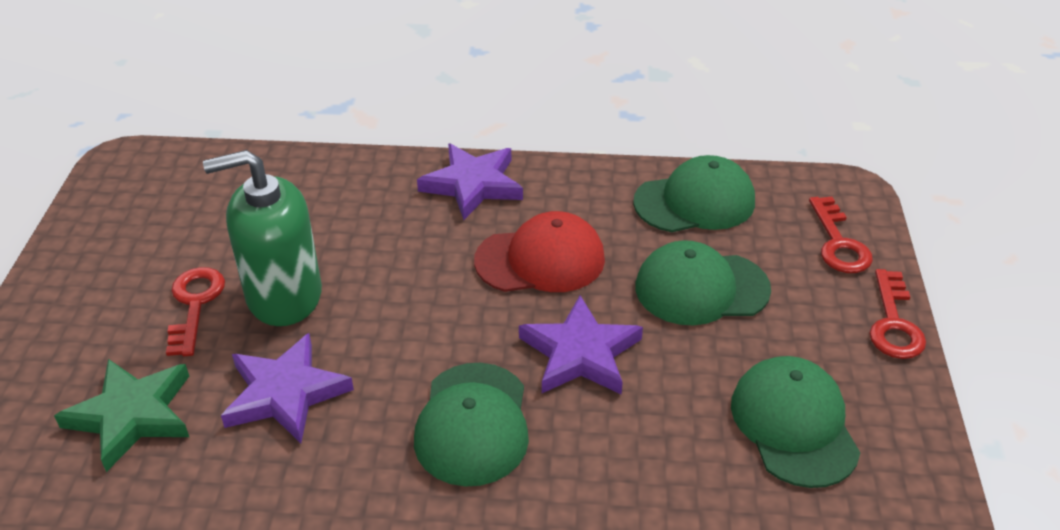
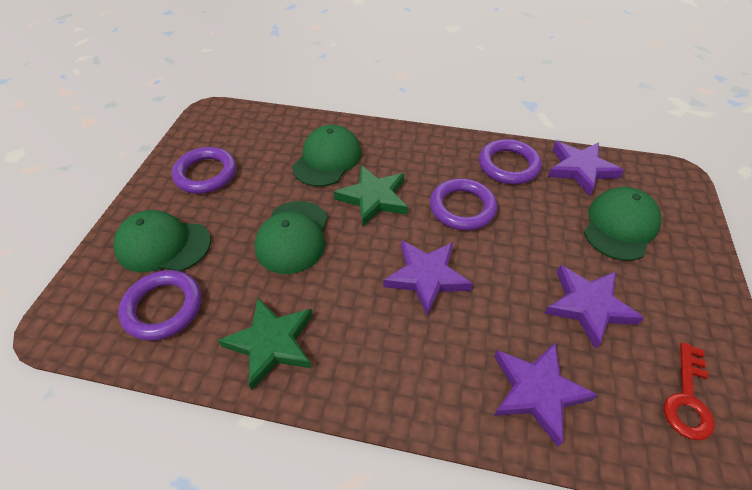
green soap dispenser: 1 -> 0
green star: 1 -> 2
purple ring: 0 -> 4
purple star: 3 -> 4
red cap: 1 -> 0
red key: 3 -> 1

